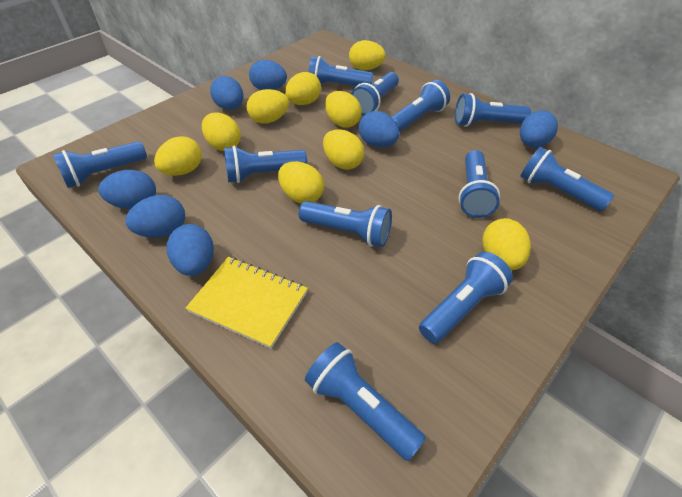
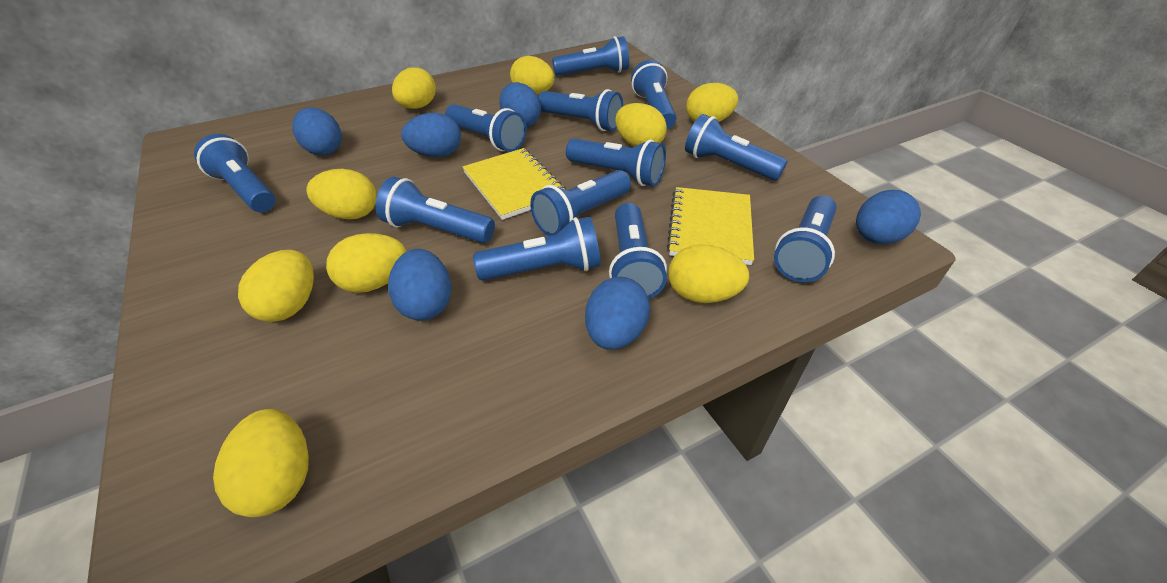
blue egg: 7 -> 6
blue flashlight: 11 -> 12
yellow notebook: 1 -> 2

